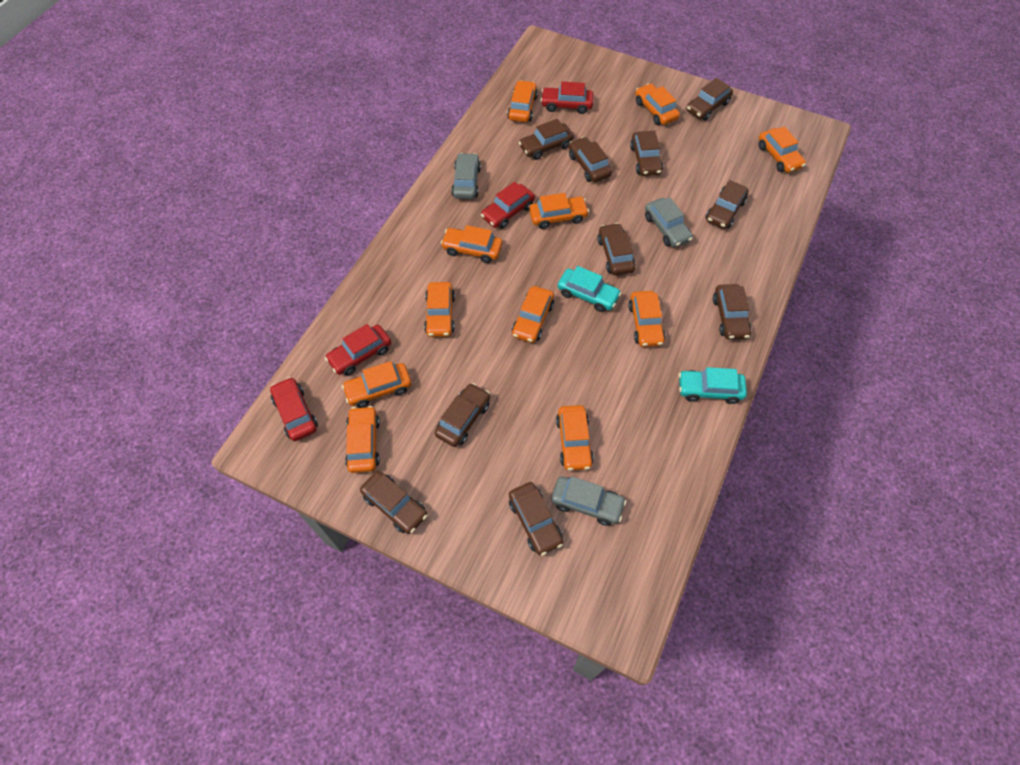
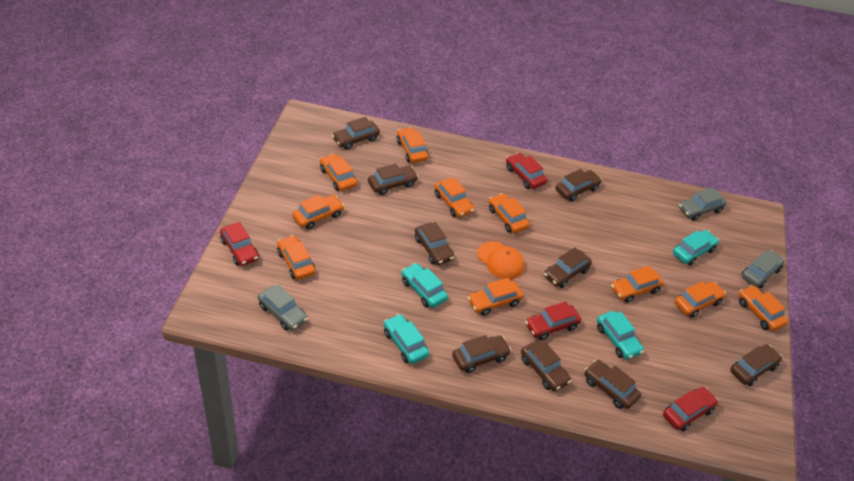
brown car: 10 -> 9
orange cap: 0 -> 1
orange car: 11 -> 10
turquoise car: 2 -> 4

